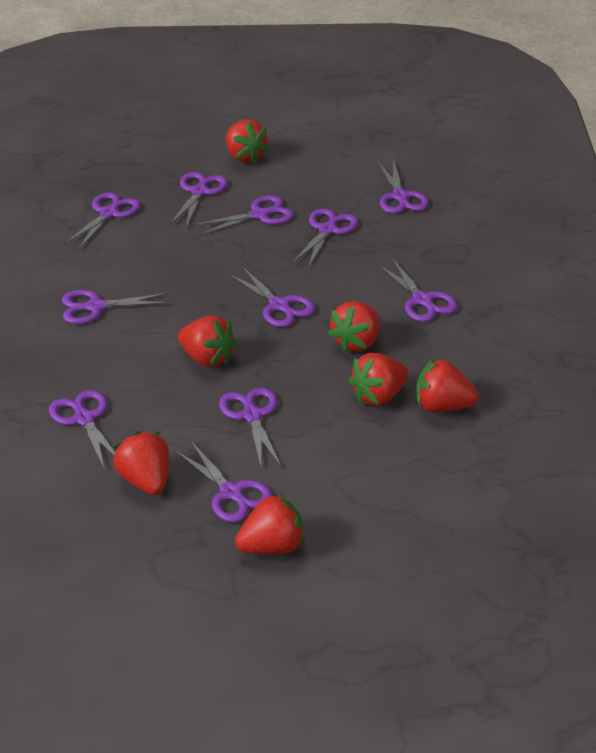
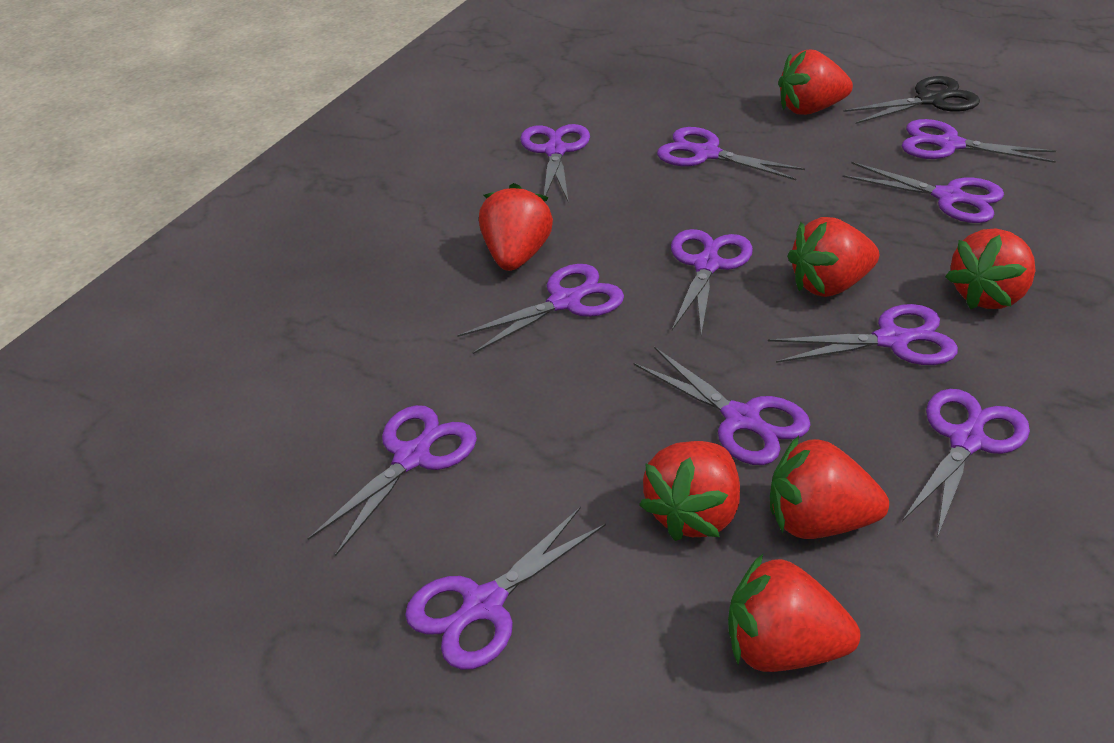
black scissors: 0 -> 1

